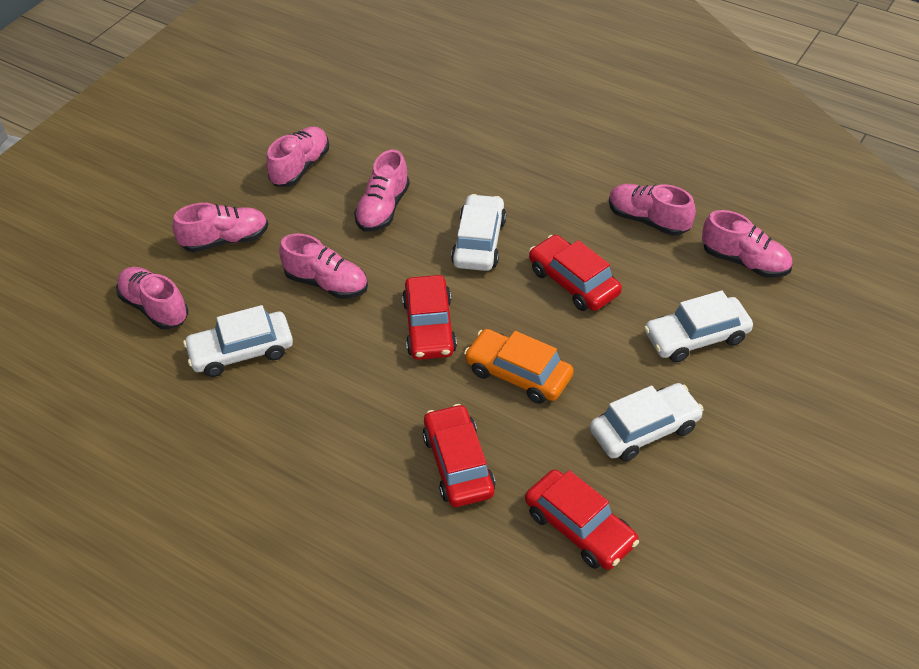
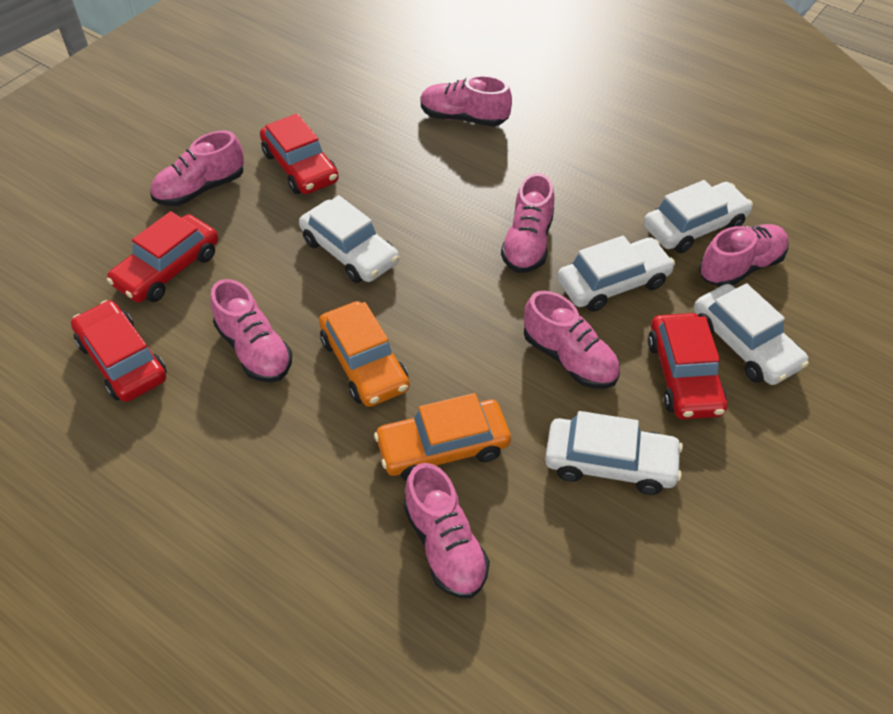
orange car: 1 -> 2
white car: 4 -> 5

